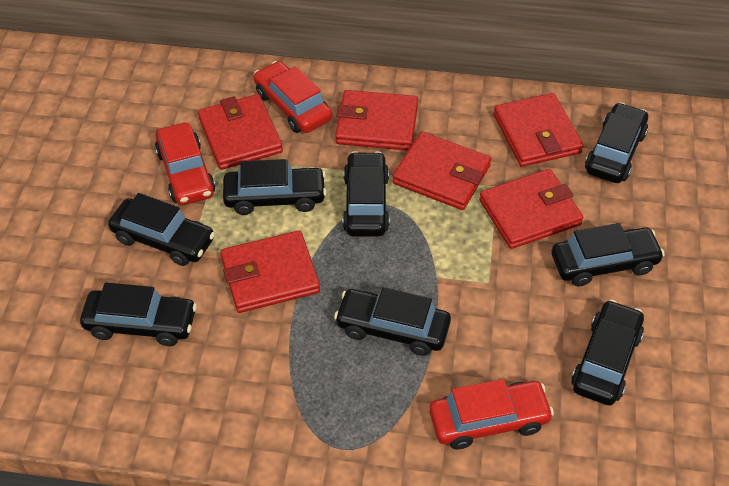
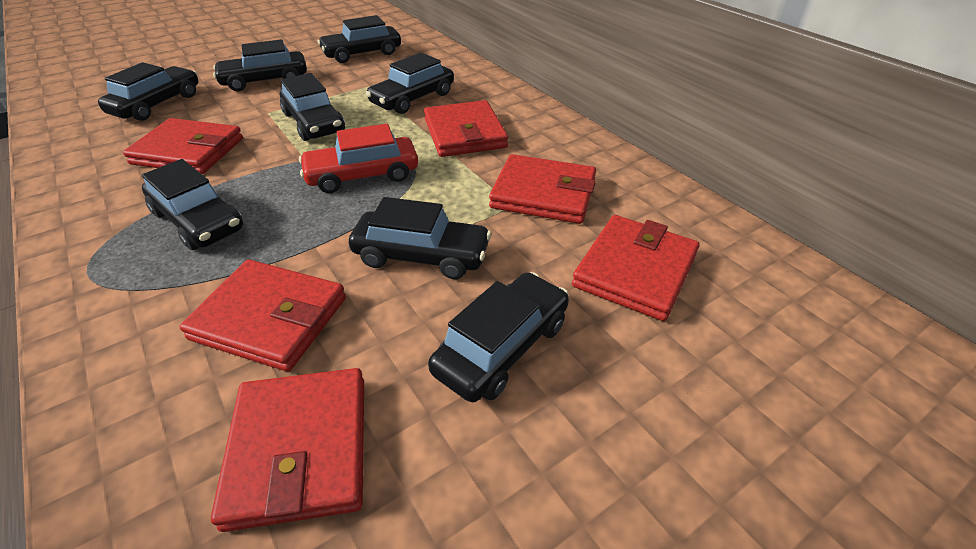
red car: 3 -> 1

